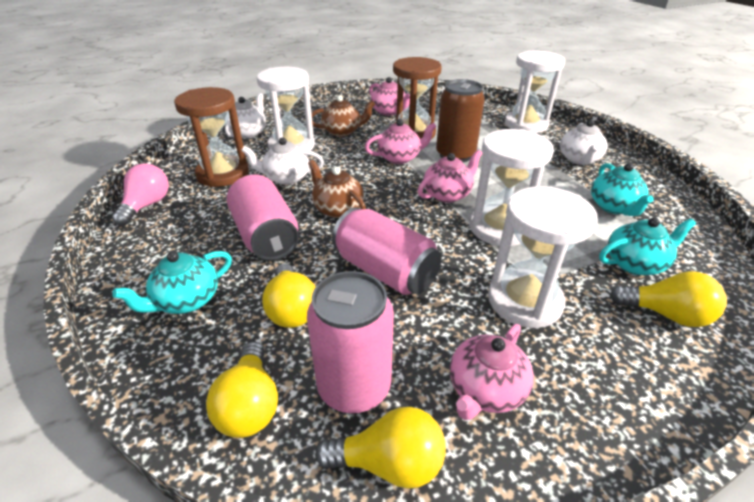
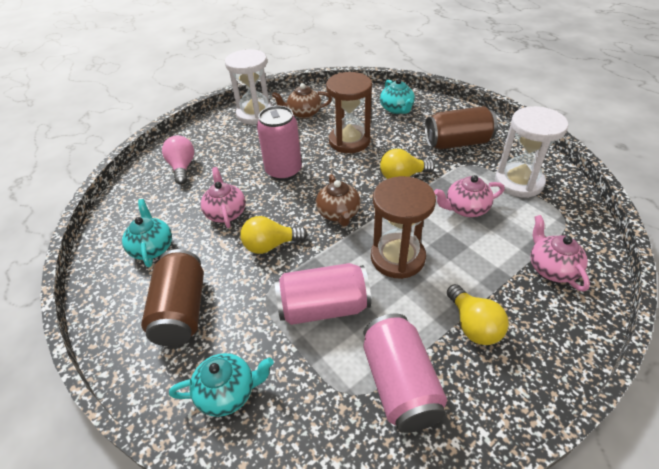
brown can: 1 -> 2
pink teapot: 4 -> 3
white hourglass: 4 -> 2
white teapot: 3 -> 0
yellow light bulb: 4 -> 3

